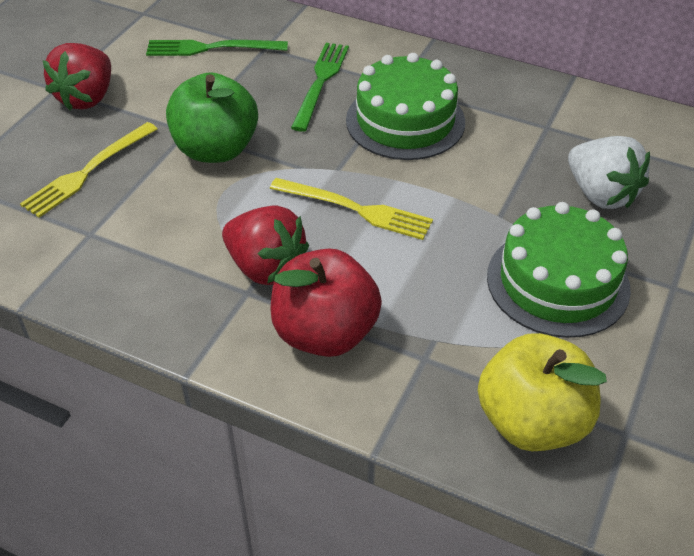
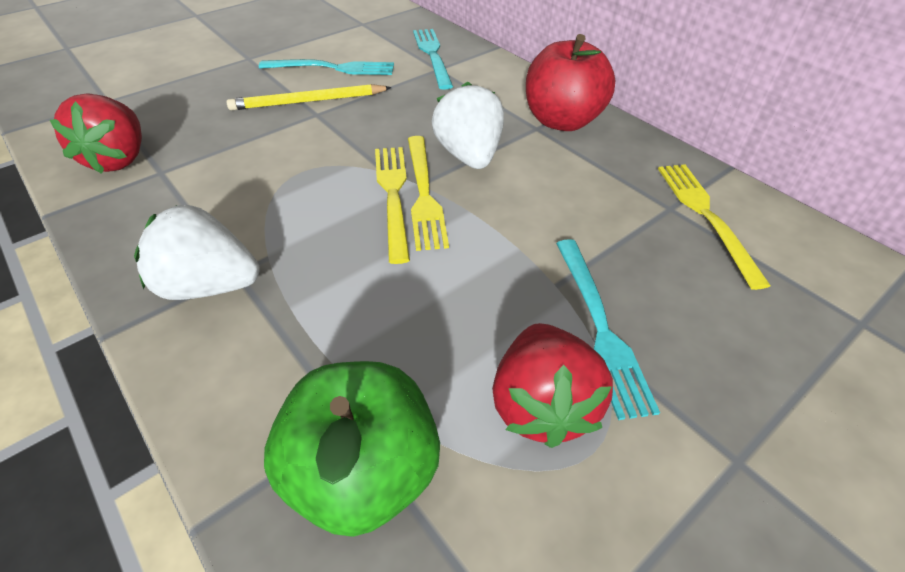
green cake: 2 -> 0
green fork: 2 -> 0
turquoise fork: 0 -> 3
white strawberry: 1 -> 2
yellow apple: 1 -> 0
yellow fork: 2 -> 3
yellow pencil: 0 -> 1

